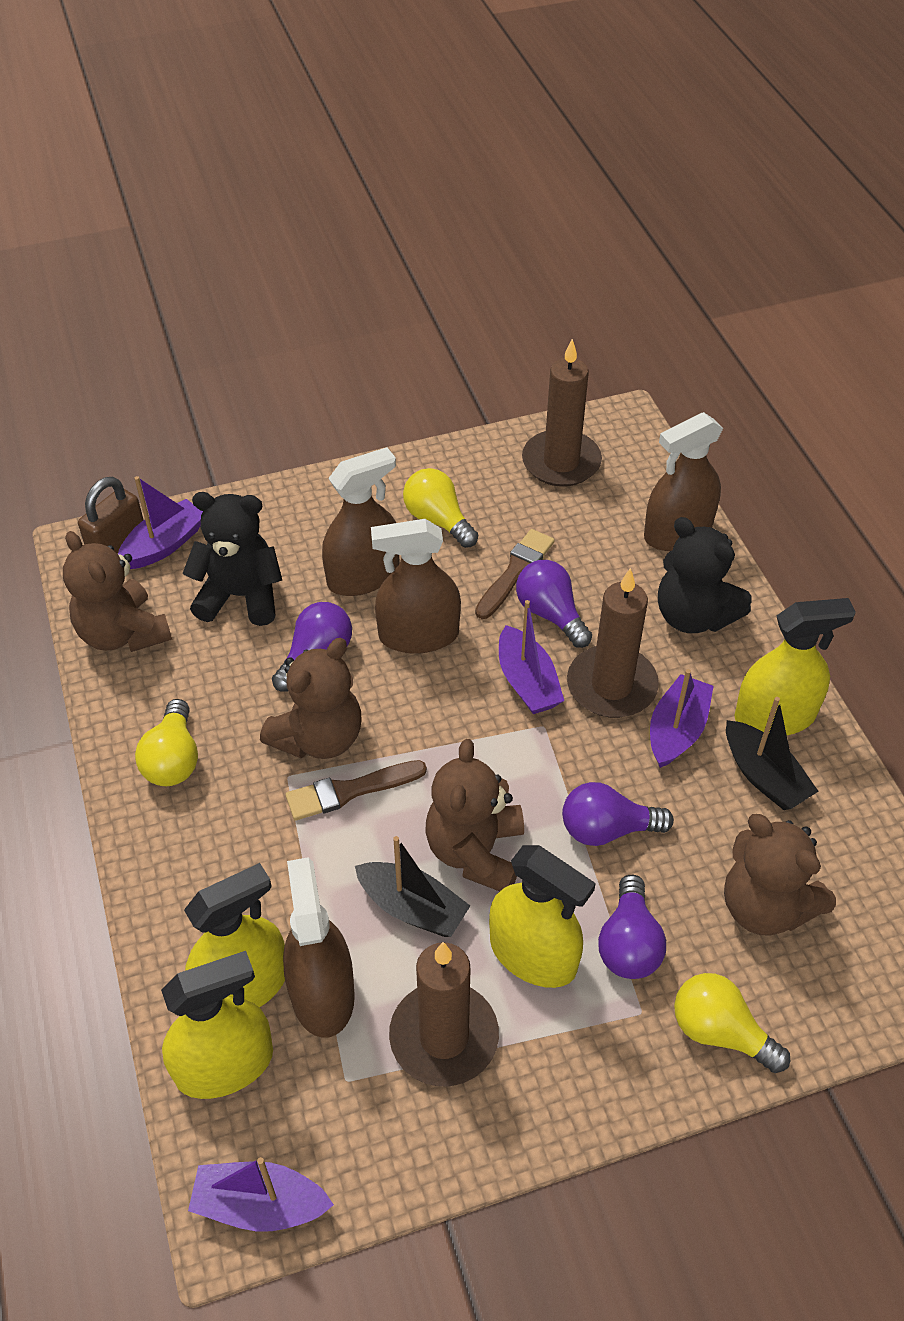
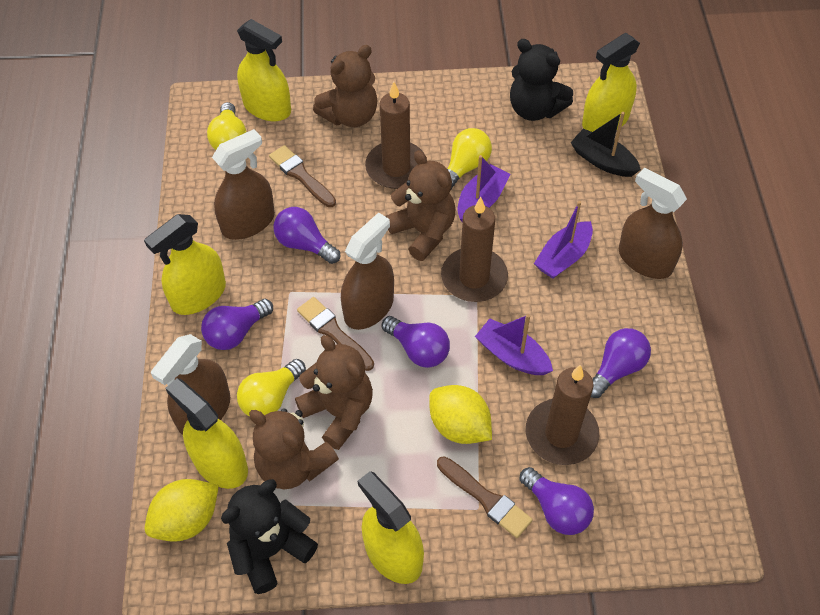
black boat: 2 -> 1
brown brush: 2 -> 3
brown padlock: 1 -> 0
purple boat: 4 -> 3
purple light bulb: 4 -> 5
yellow lemon: 0 -> 2
yellow spray bottle: 4 -> 5

